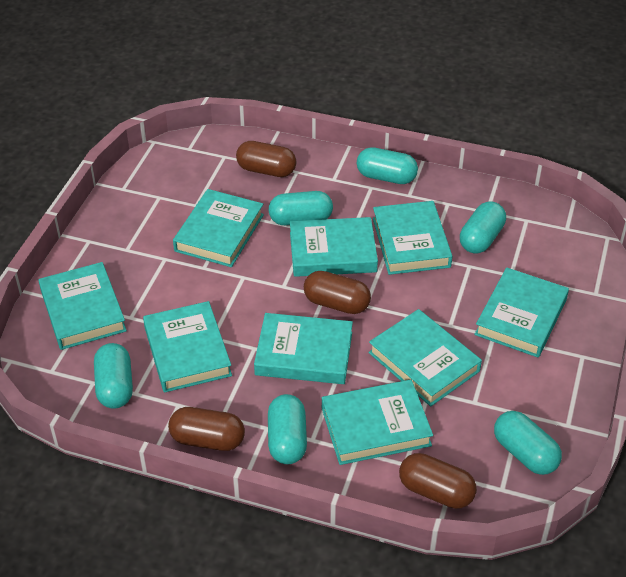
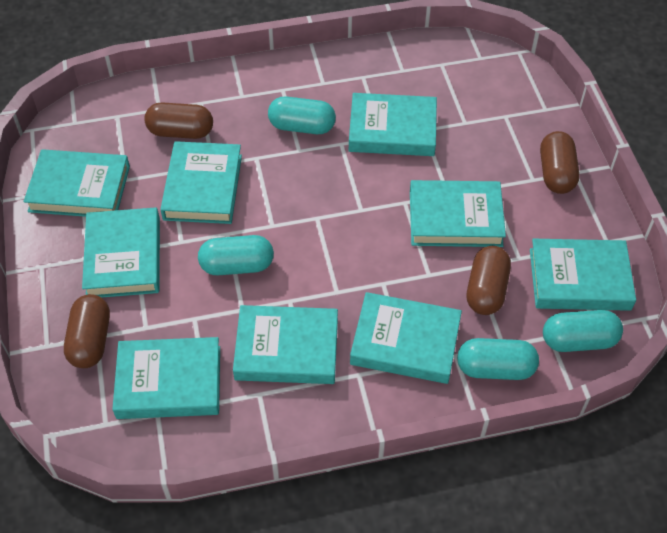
turquoise capsule: 6 -> 4

